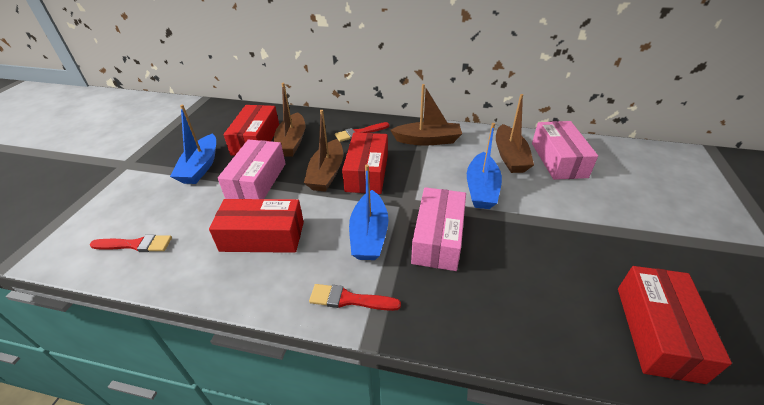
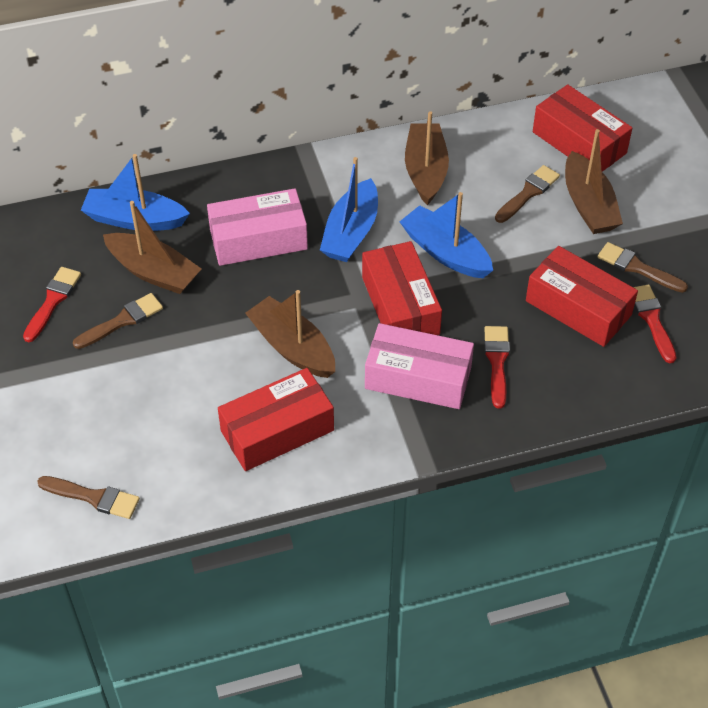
brown brush: 0 -> 4
pink box: 3 -> 2

